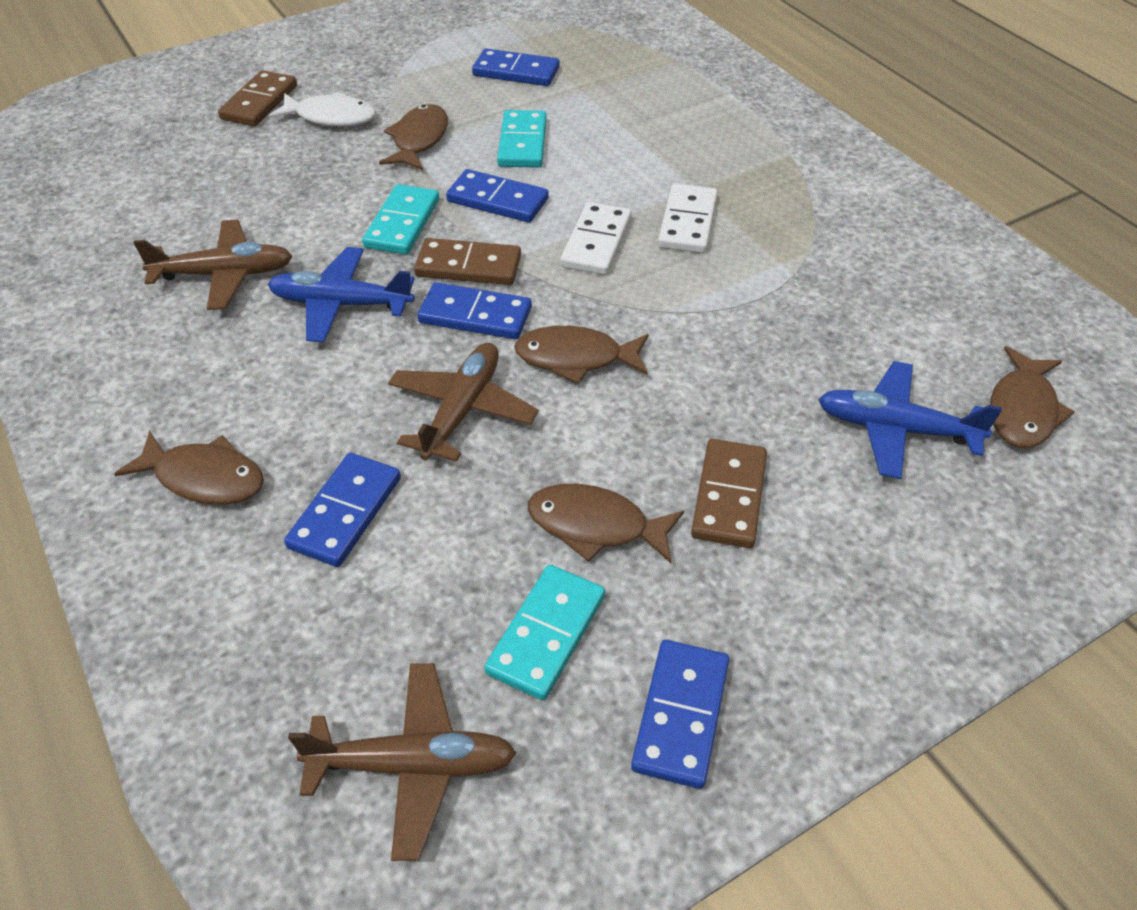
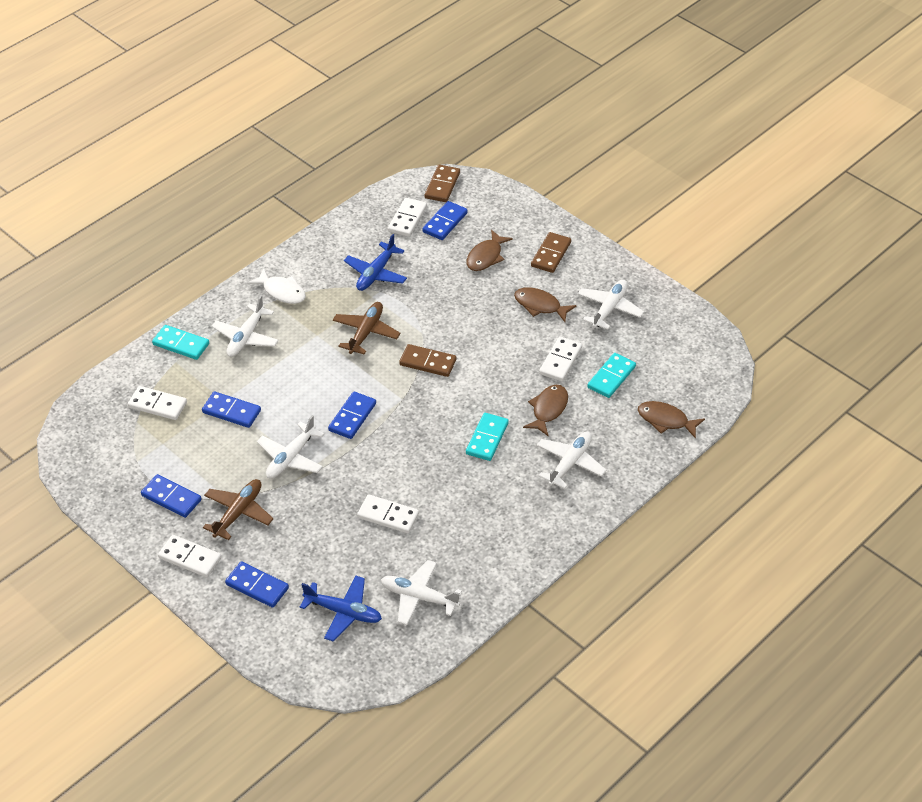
brown fish: 5 -> 4
brown plane: 3 -> 2
white domino: 2 -> 5
white plane: 0 -> 5

